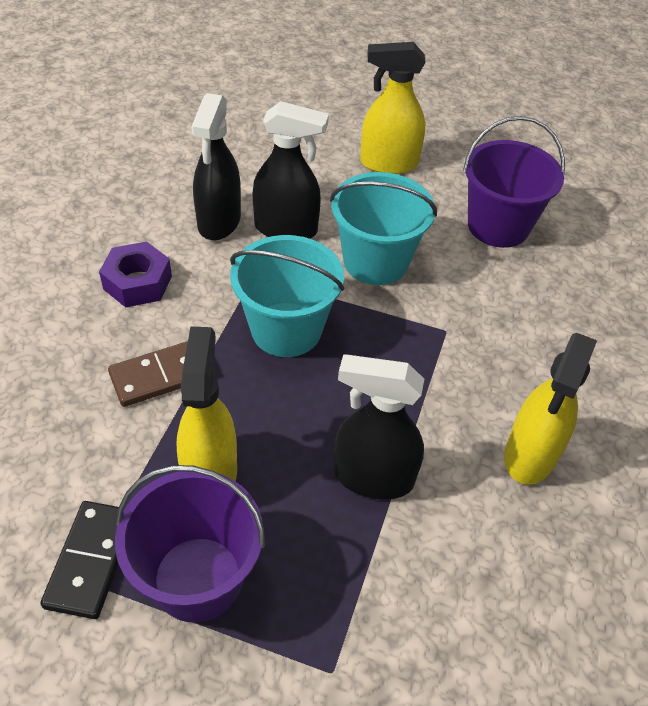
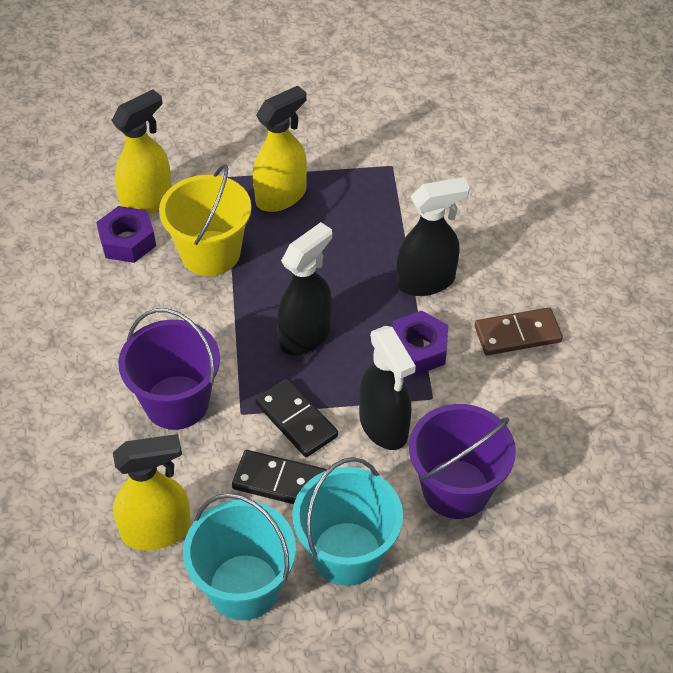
black domino: 1 -> 2
purple nut: 1 -> 2
yellow bucket: 0 -> 1

